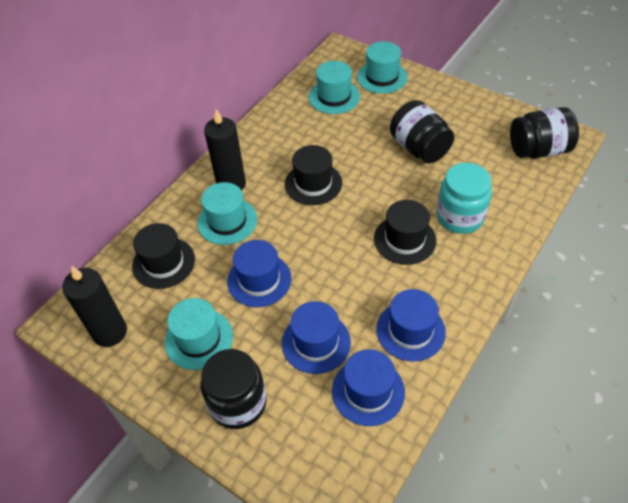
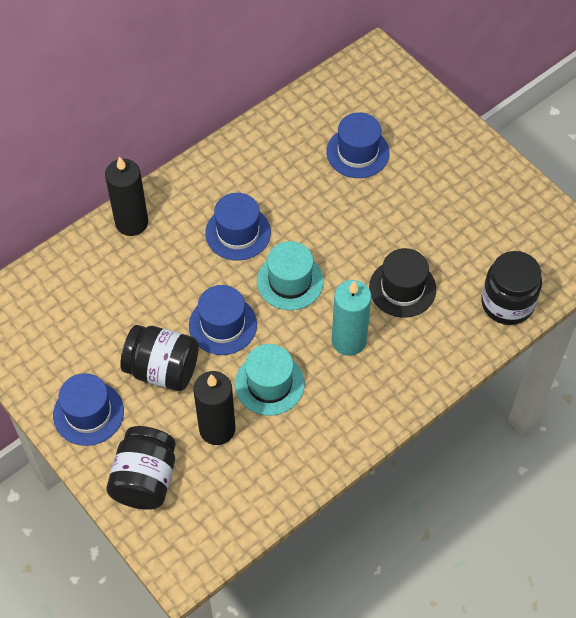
black hat: 3 -> 1
turquoise candle: 0 -> 1
turquoise hat: 4 -> 2
turquoise jar: 1 -> 0

